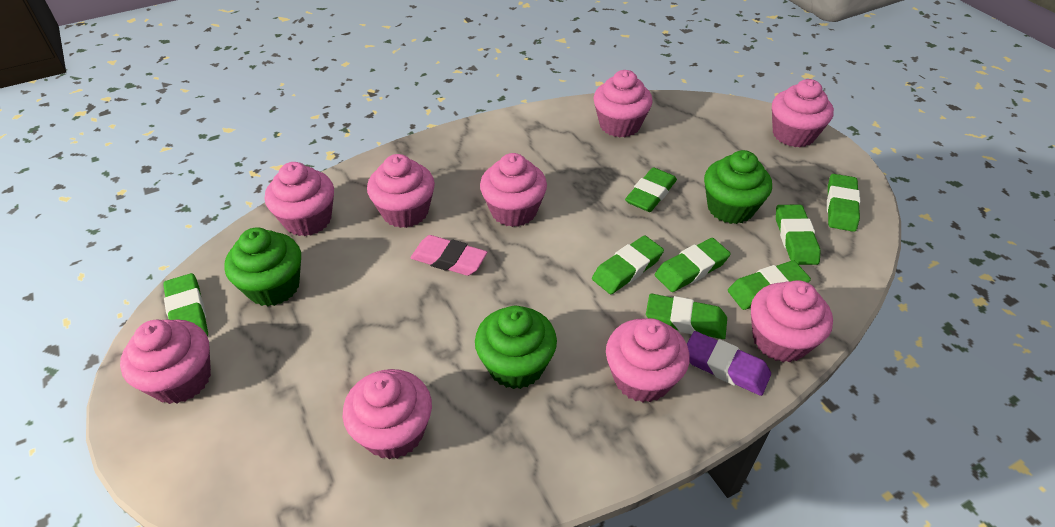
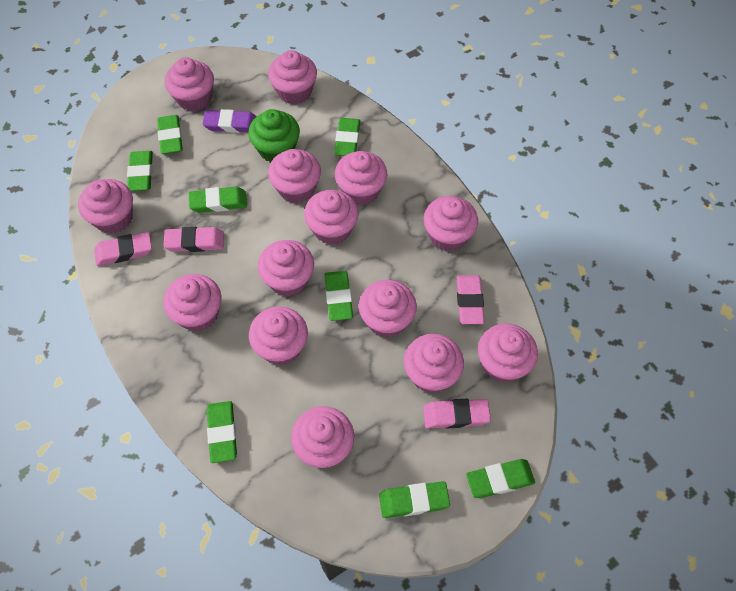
green cupcake: 3 -> 1
pink cupcake: 9 -> 14
pink eraser: 1 -> 4

